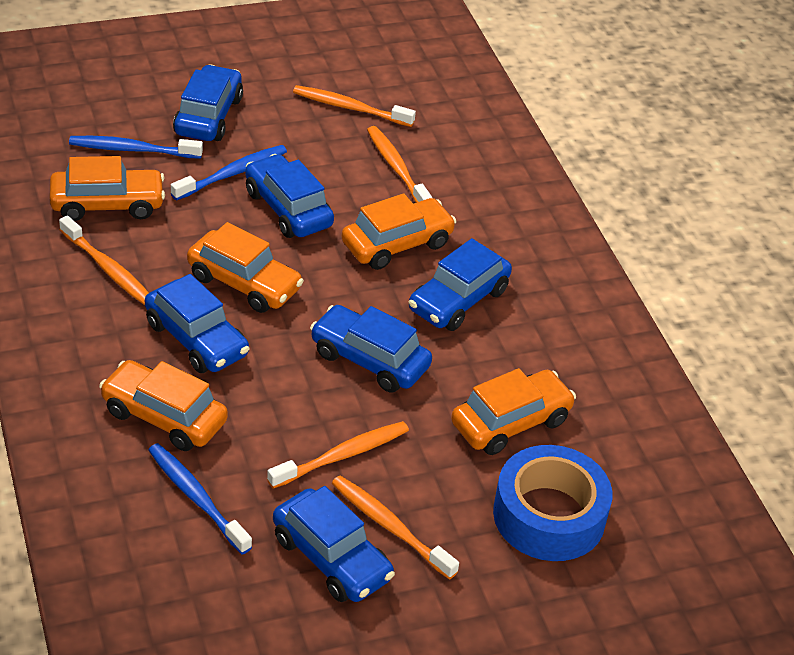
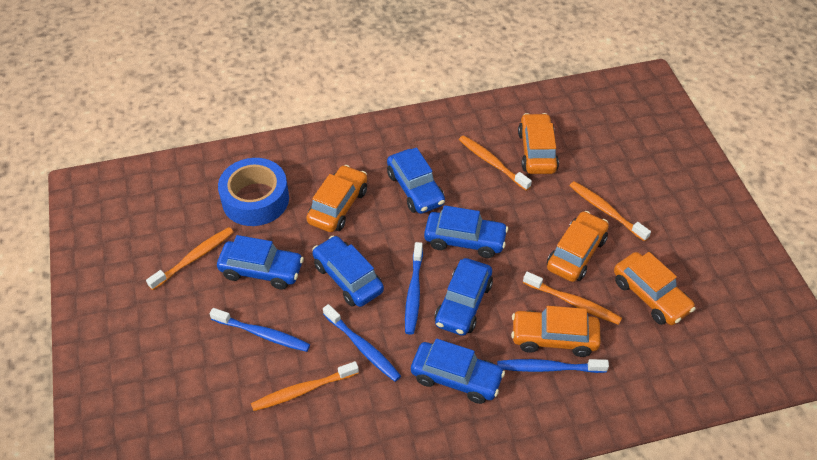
blue toothbrush: 3 -> 4

